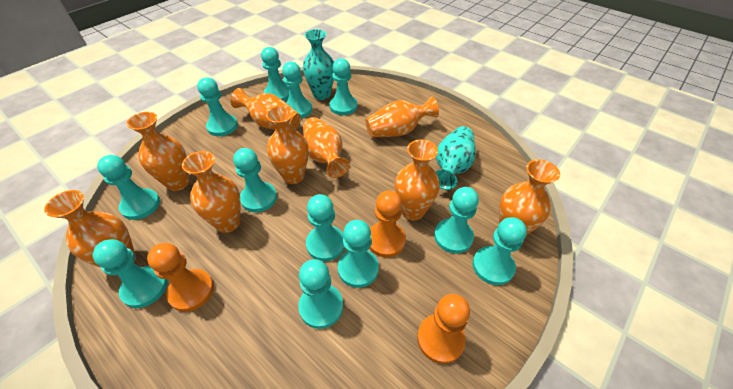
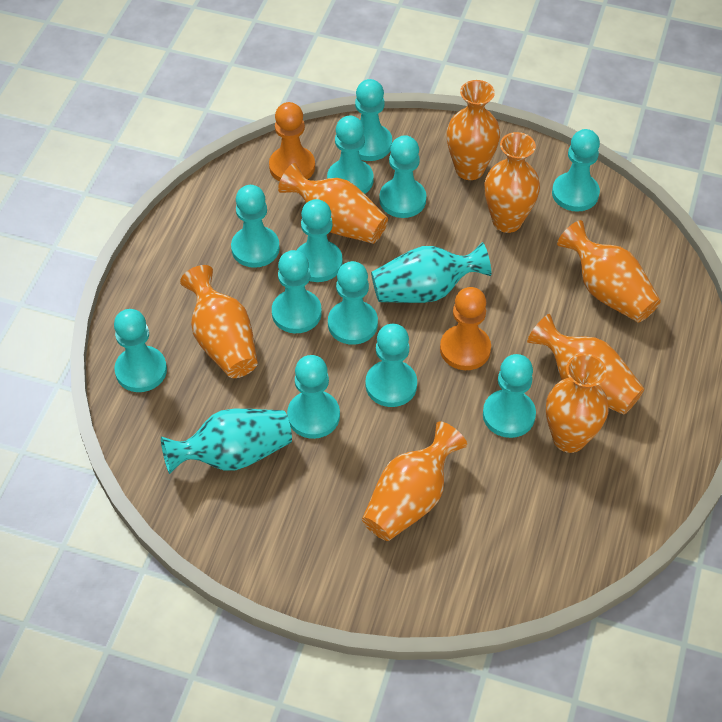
orange pawn: 3 -> 2
orange vase: 9 -> 8

